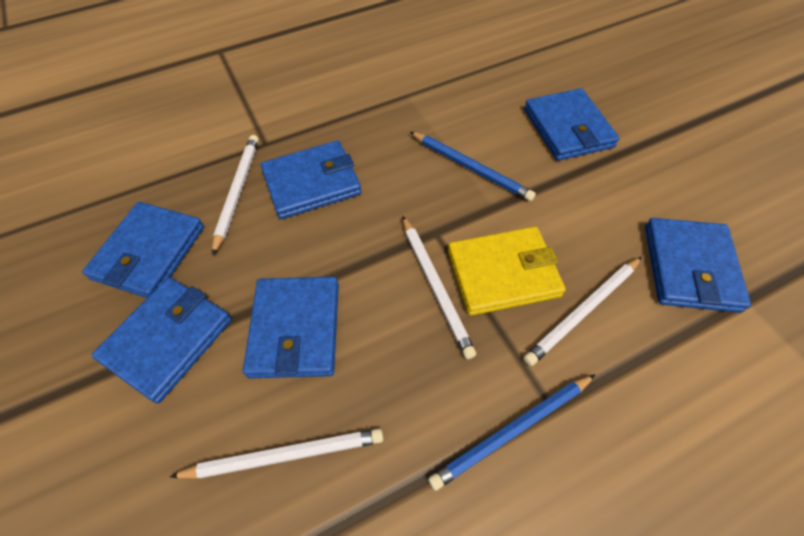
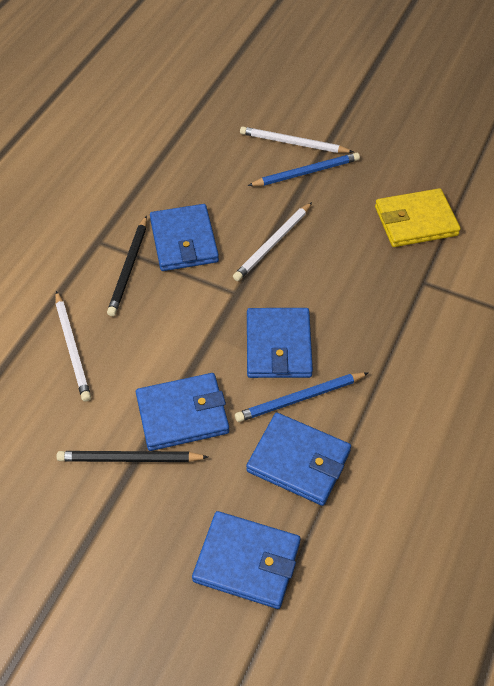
black pencil: 0 -> 2
blue wallet: 6 -> 5
white pencil: 4 -> 3

